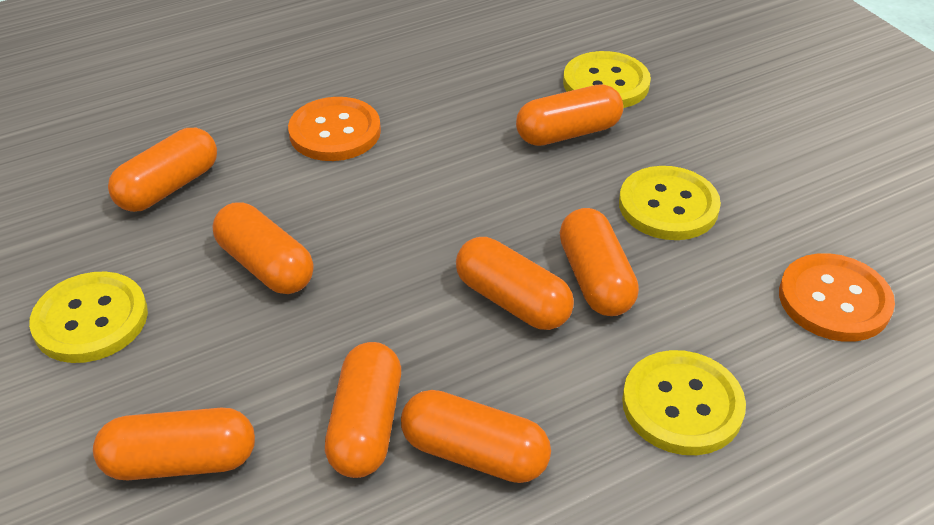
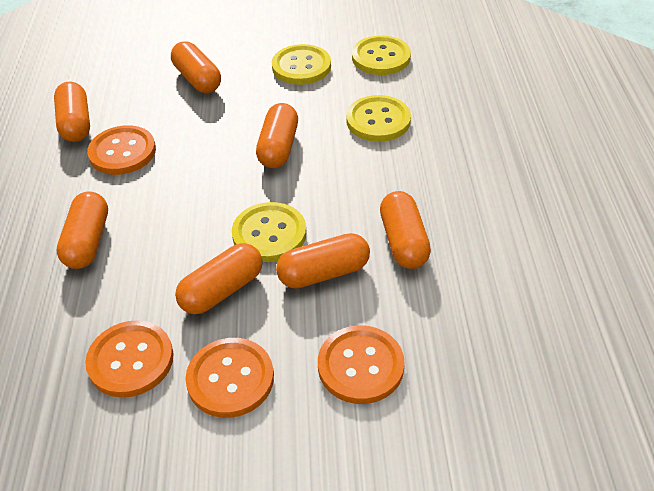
orange button: 2 -> 4
orange capsule: 8 -> 7

